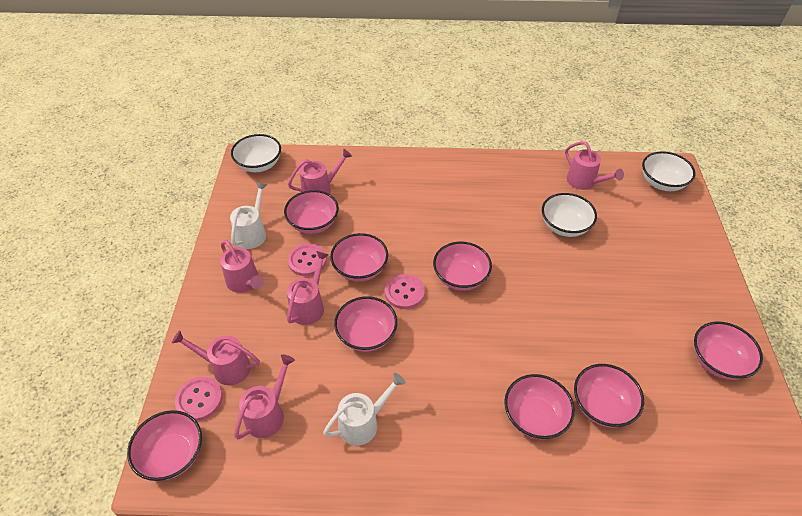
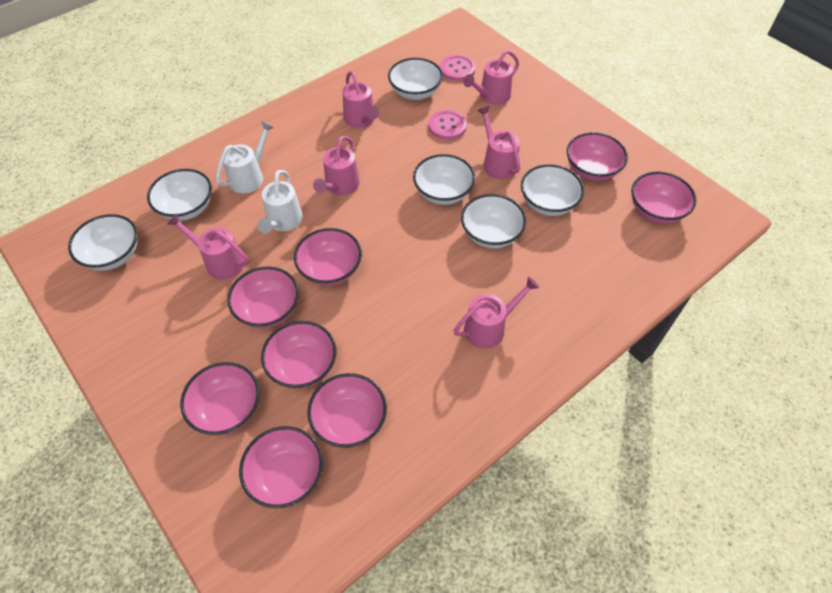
pink button: 3 -> 2
white bowl: 3 -> 6

